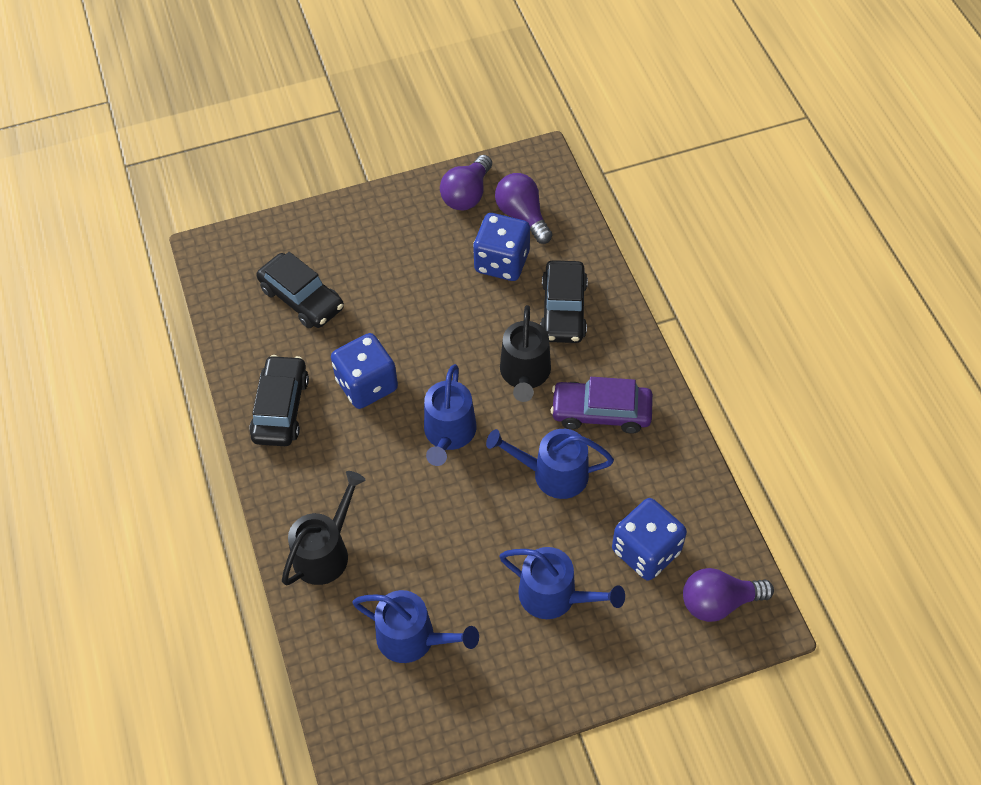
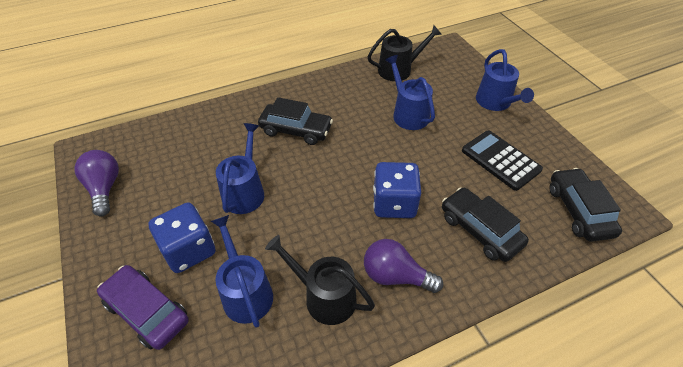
black calculator: 0 -> 1
blue dice: 3 -> 2
purple light bulb: 3 -> 2

